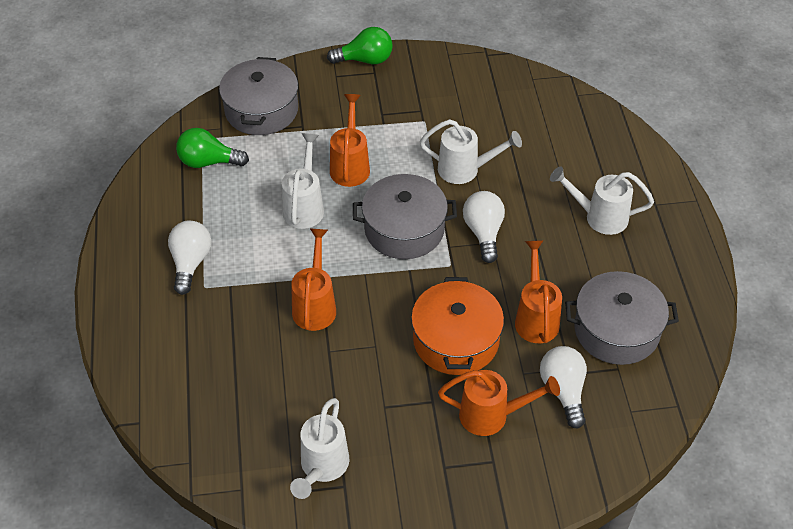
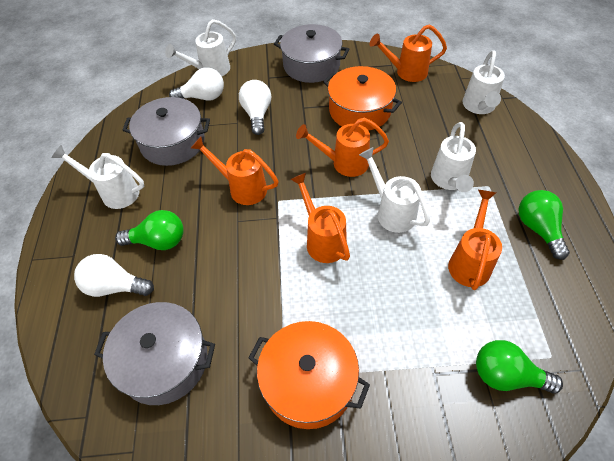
green light bulb: 2 -> 3
orange pot: 1 -> 2
orange watering can: 4 -> 5
white watering can: 4 -> 5

